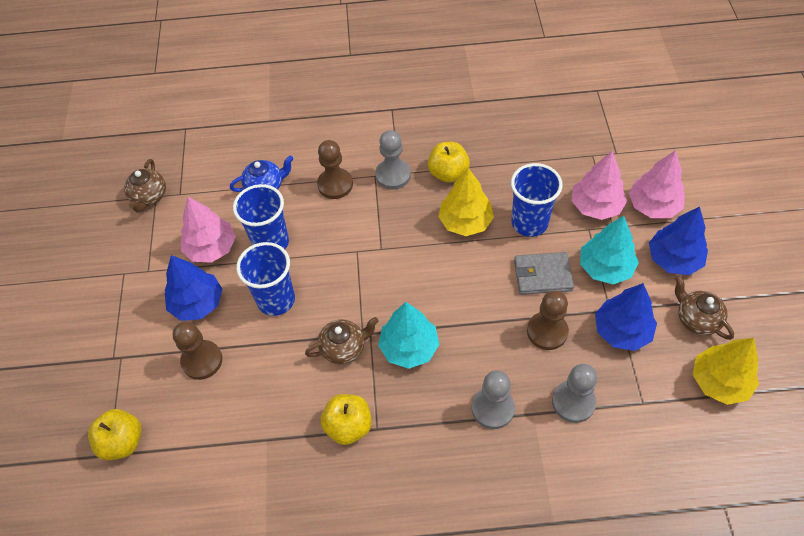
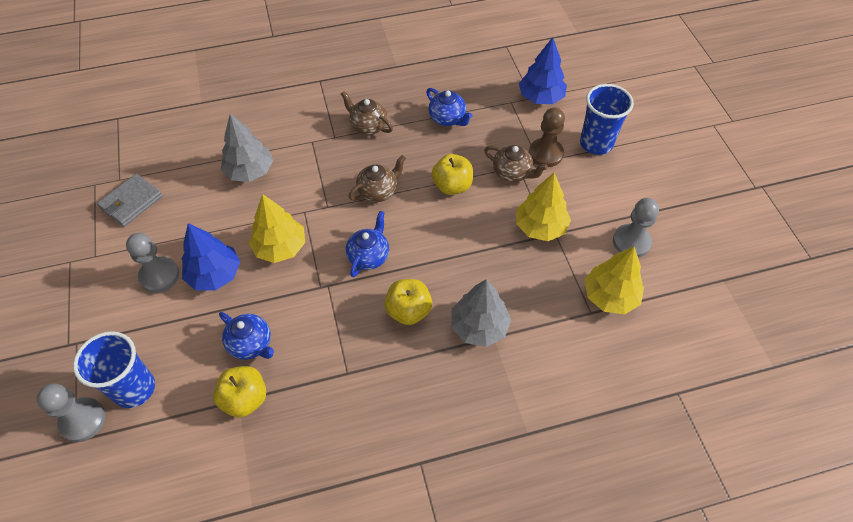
blue cup: 3 -> 2
blue teapot: 1 -> 3
blue tree: 3 -> 2
brown pawn: 3 -> 1
grey tree: 0 -> 2
pink tree: 3 -> 0
turquoise tree: 2 -> 0
yellow tree: 2 -> 3

